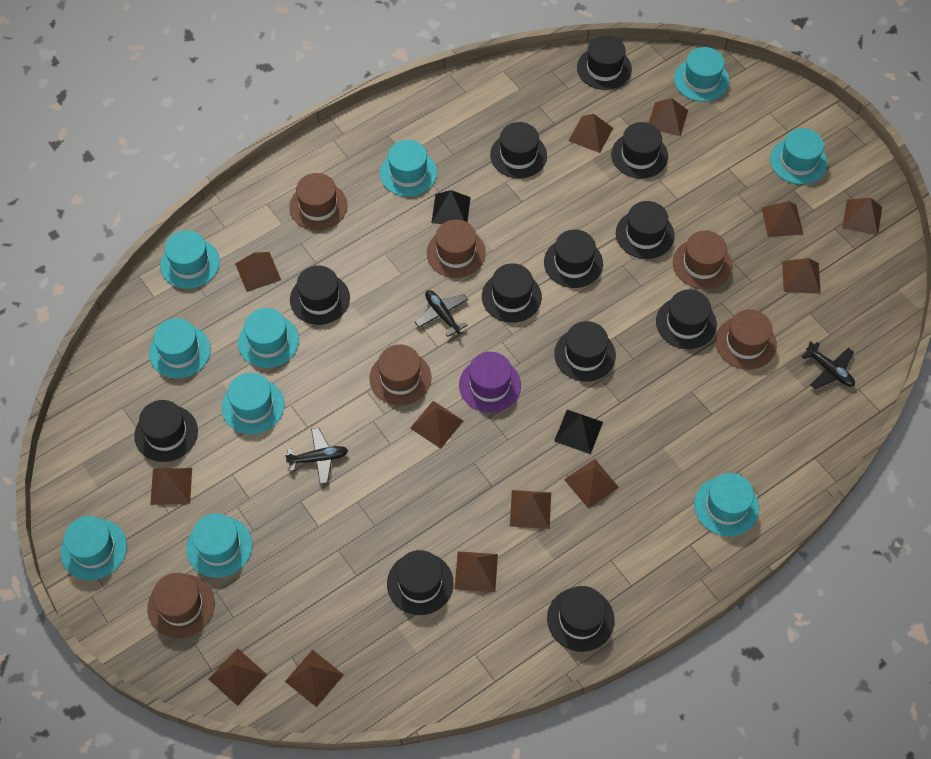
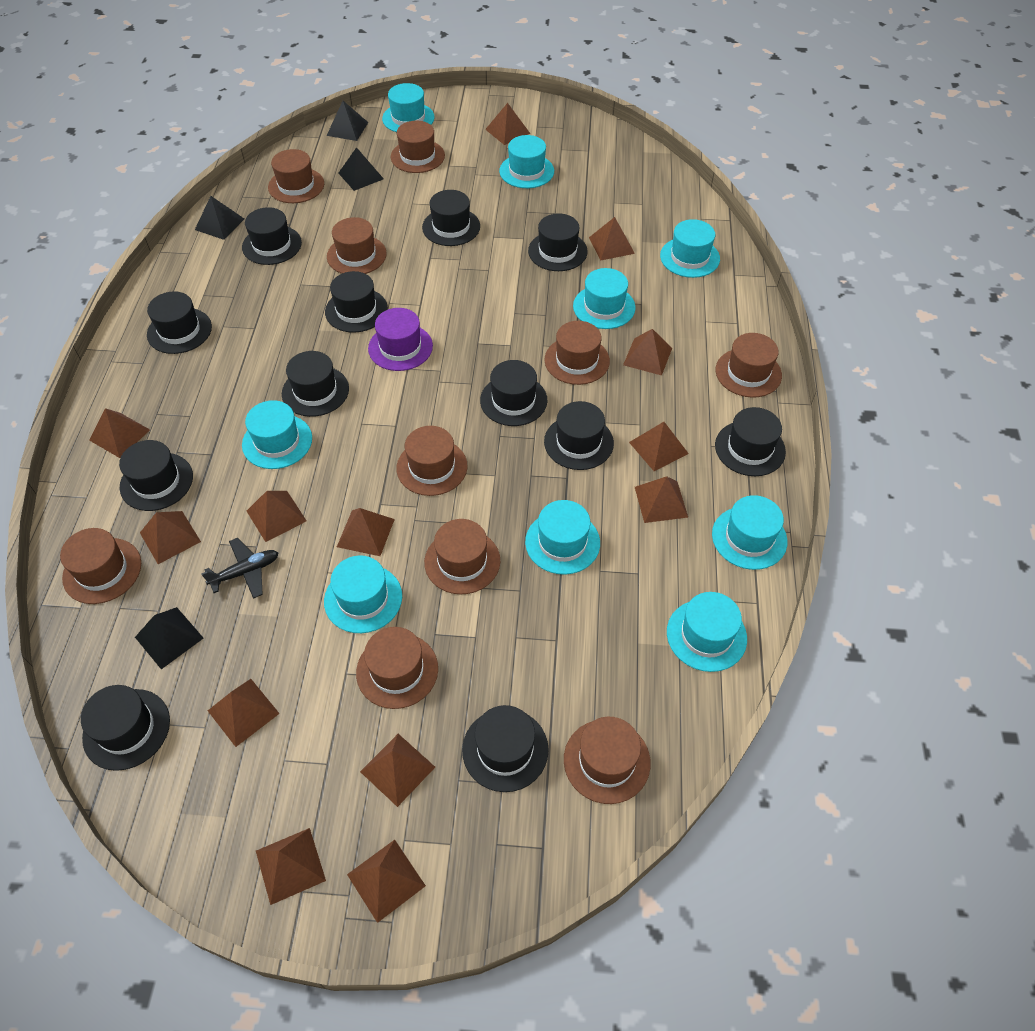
black plane: 3 -> 1
black pyramid: 2 -> 4
brown hat: 6 -> 10
turquoise hat: 10 -> 9

